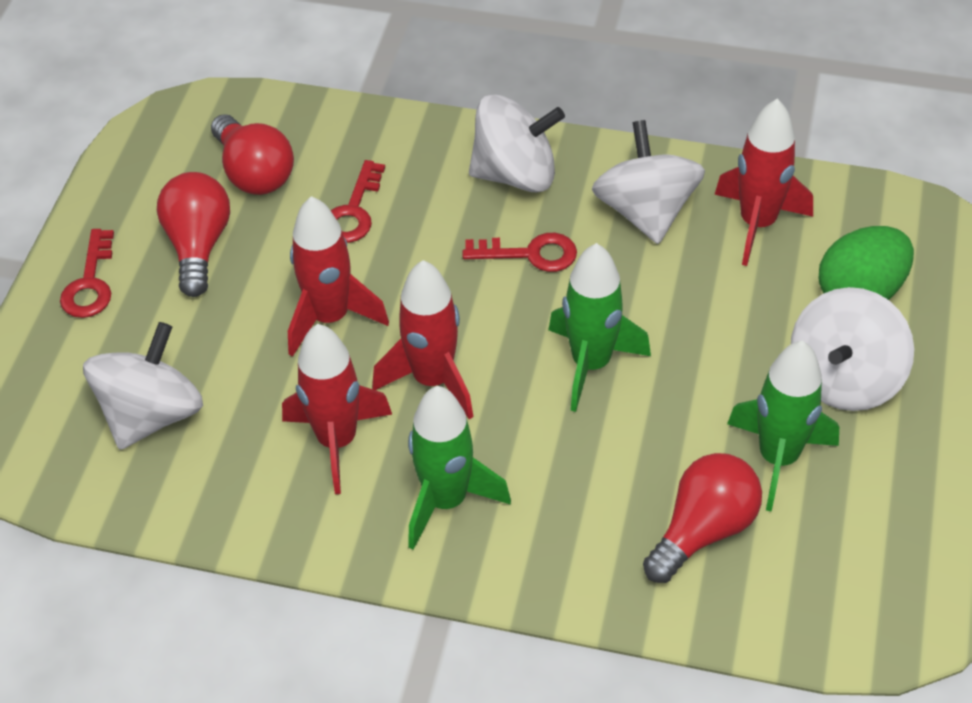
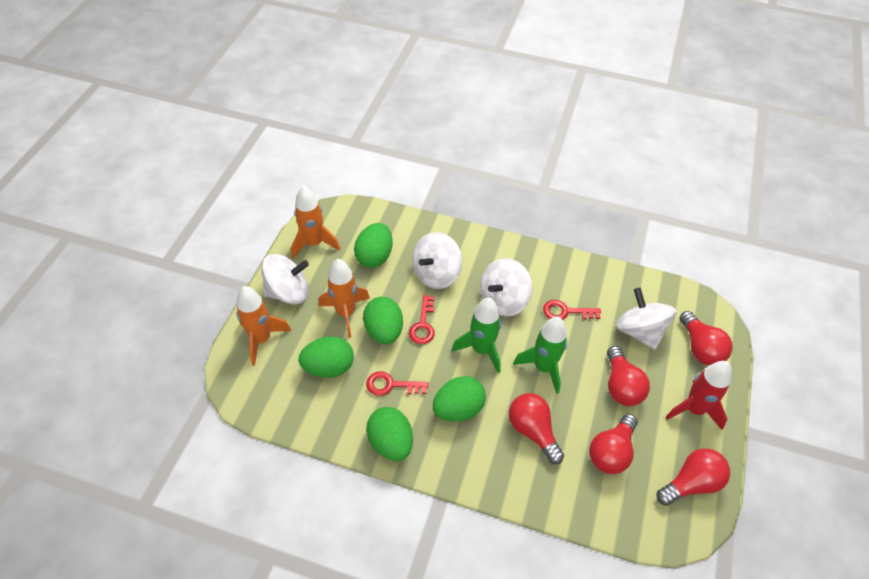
green egg: 1 -> 5
green rocket: 3 -> 2
orange rocket: 0 -> 3
red light bulb: 3 -> 5
red rocket: 4 -> 1

